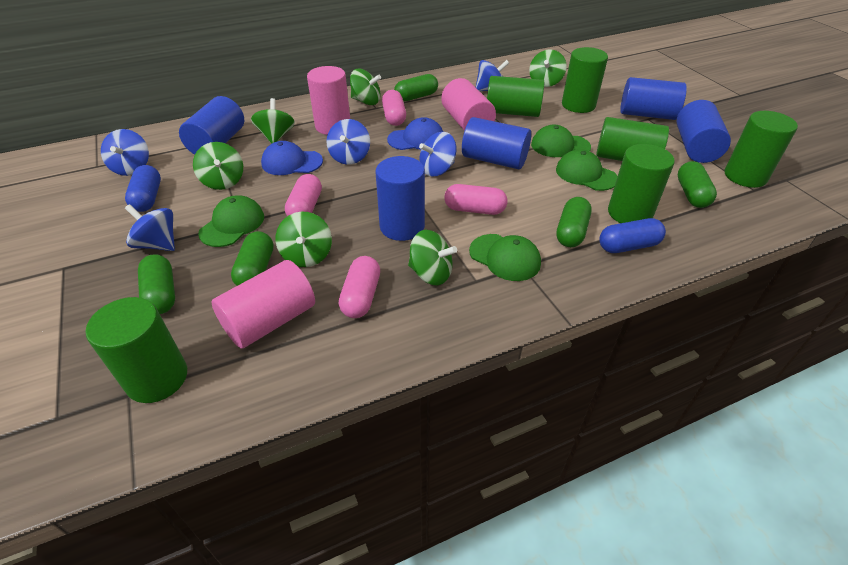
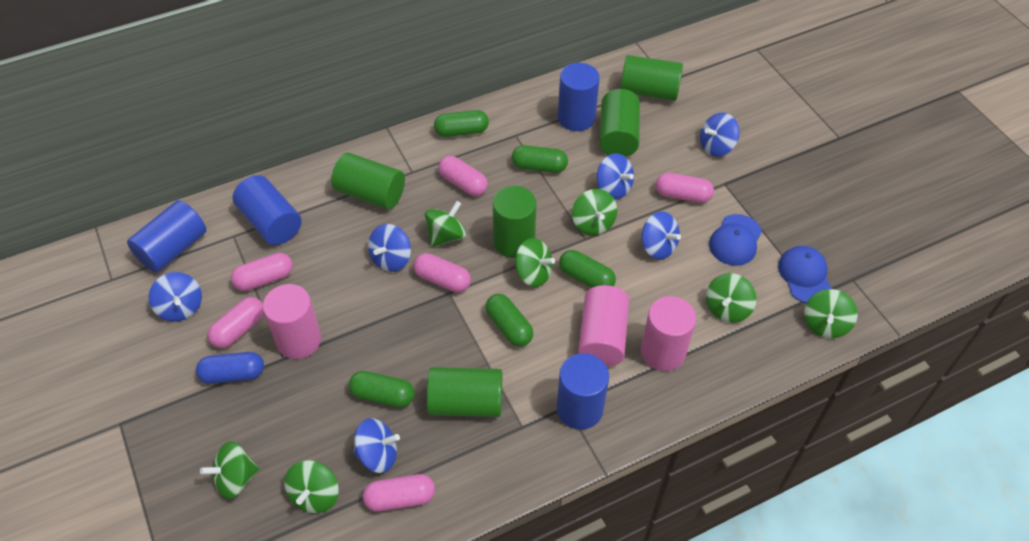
blue capsule: 2 -> 1
blue cylinder: 5 -> 4
blue spinning top: 5 -> 6
green cap: 4 -> 0
green cylinder: 6 -> 5
green spinning top: 6 -> 7
pink capsule: 4 -> 6

